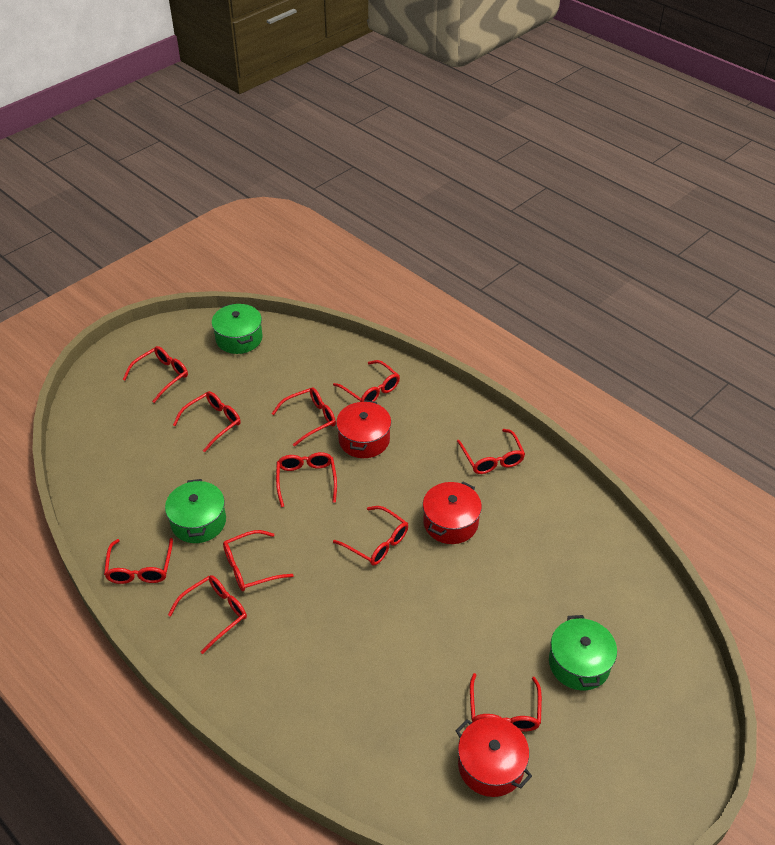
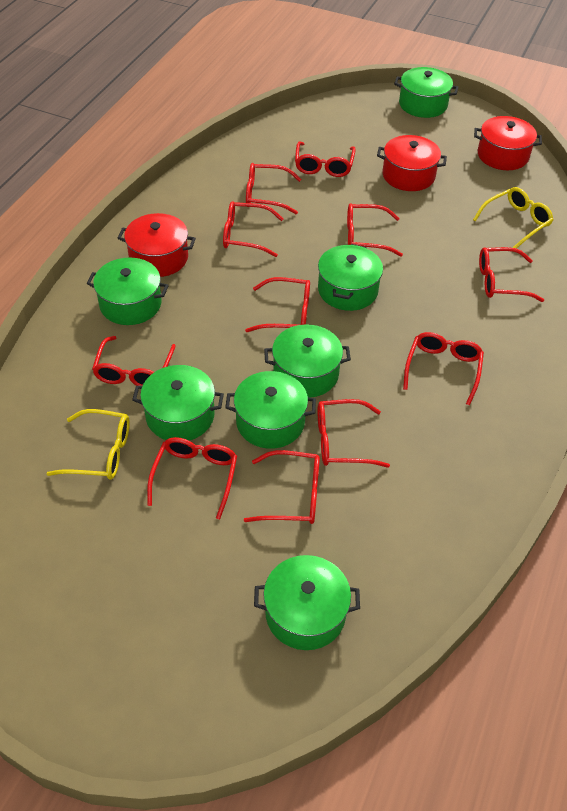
green pot: 3 -> 7
yellow glasses: 0 -> 2

